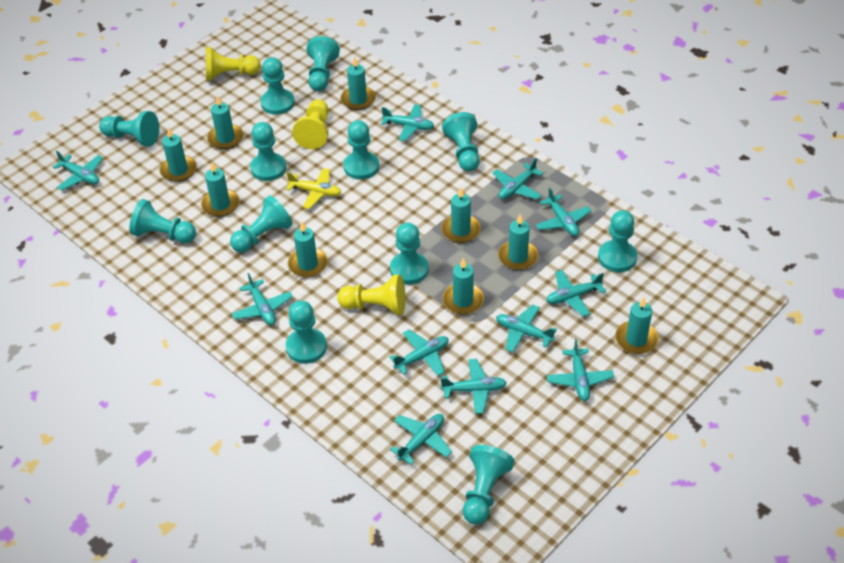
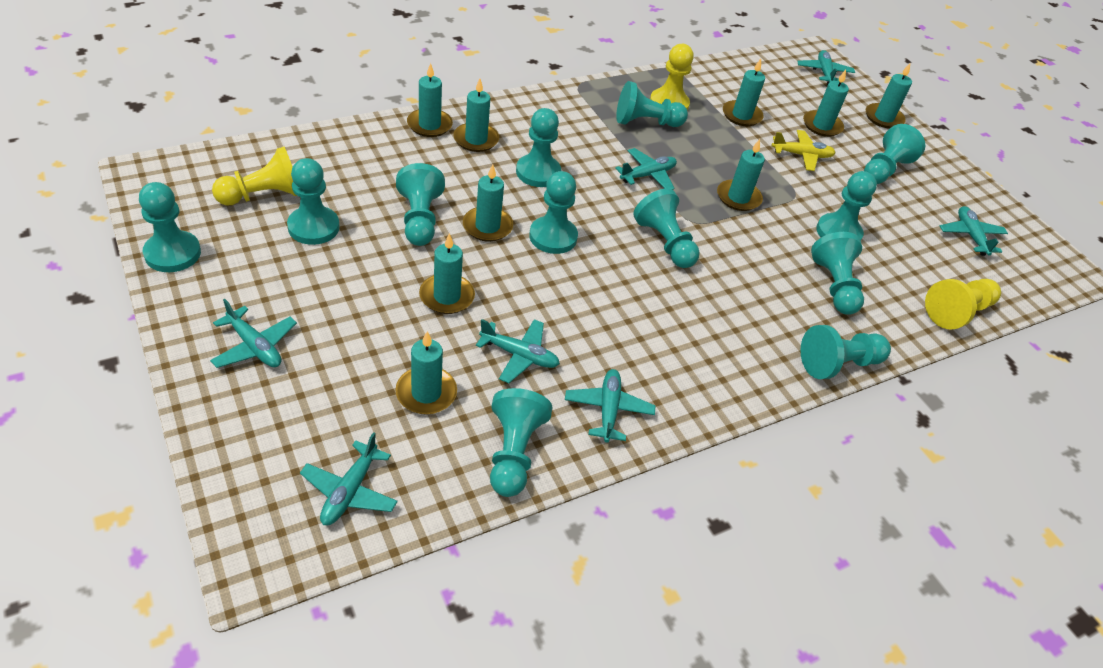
turquoise plane: 11 -> 7

